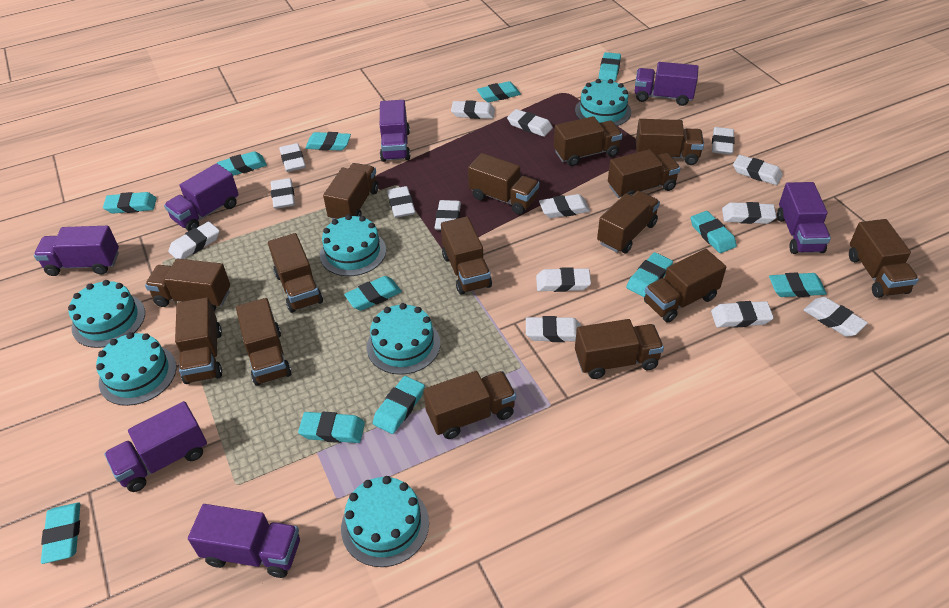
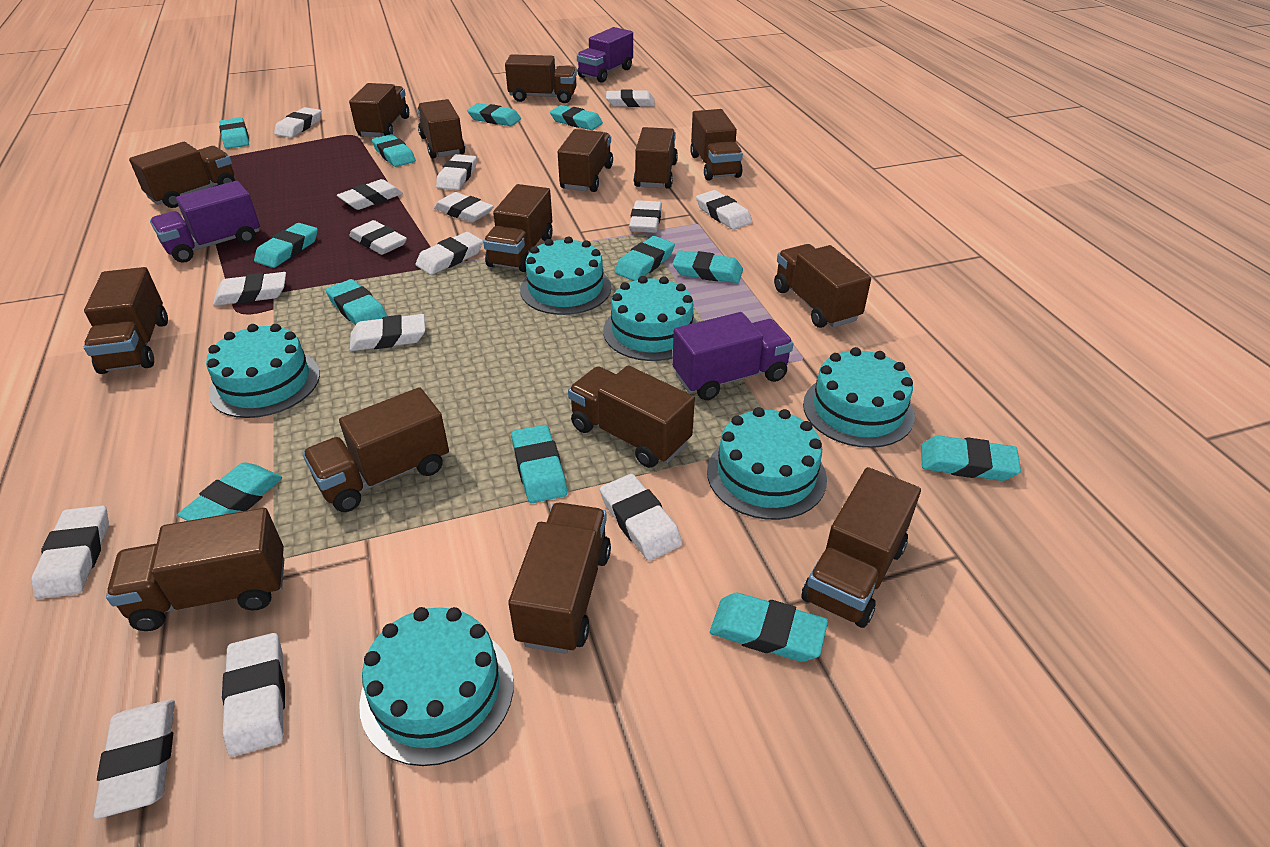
purple truck: 7 -> 3

